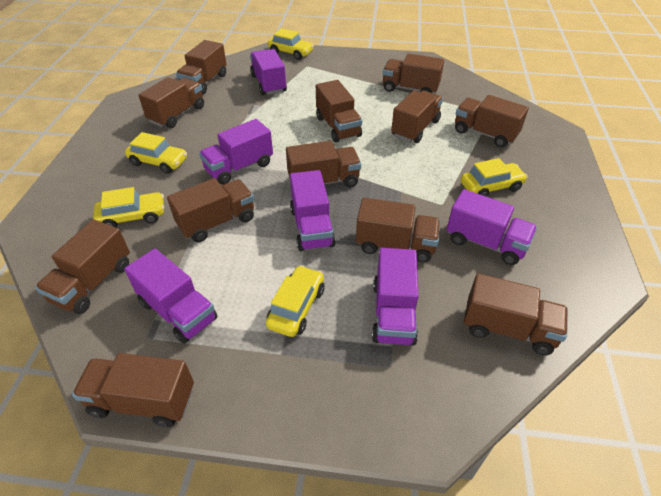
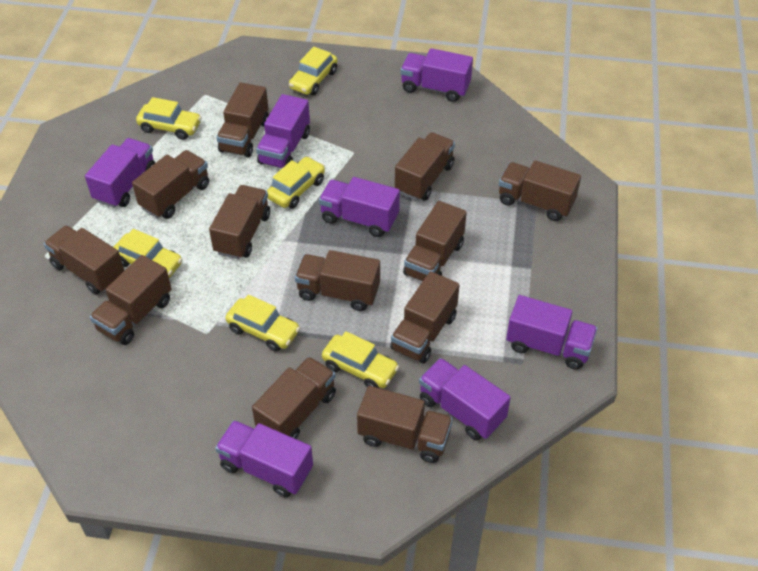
purple truck: 6 -> 7
yellow car: 5 -> 6

